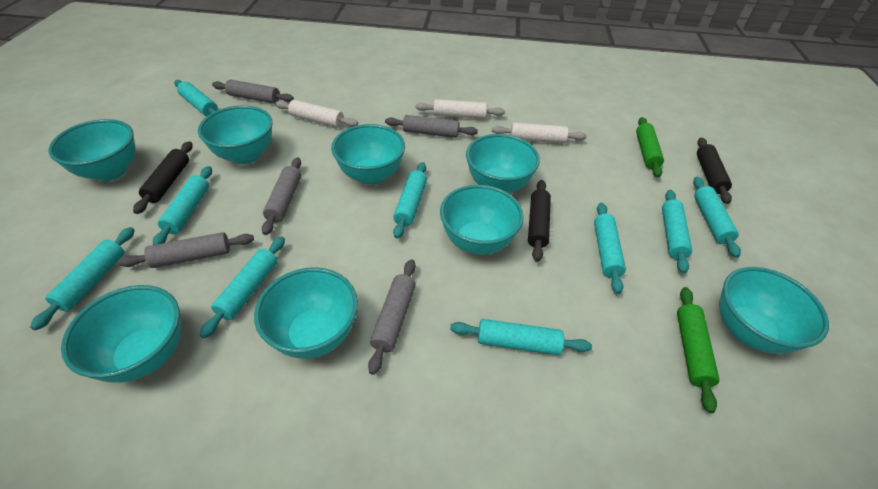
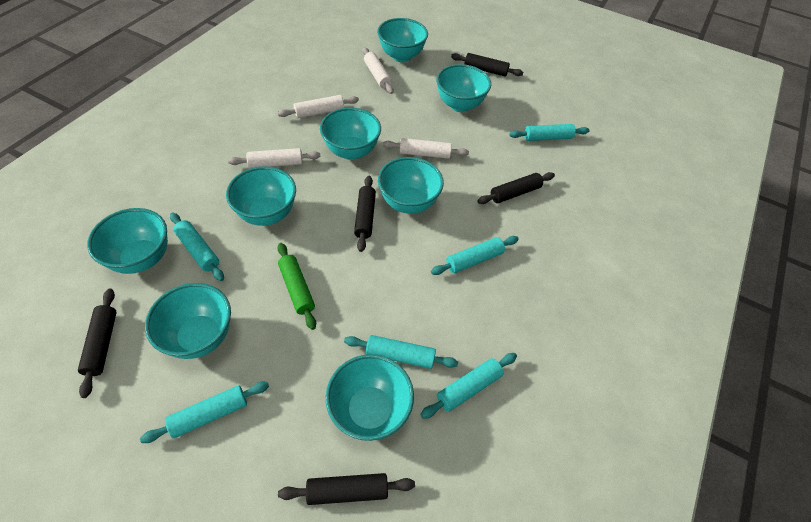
black rolling pin: 3 -> 5
green rolling pin: 2 -> 1
grey rolling pin: 5 -> 0
turquoise rolling pin: 9 -> 6
white rolling pin: 3 -> 4

